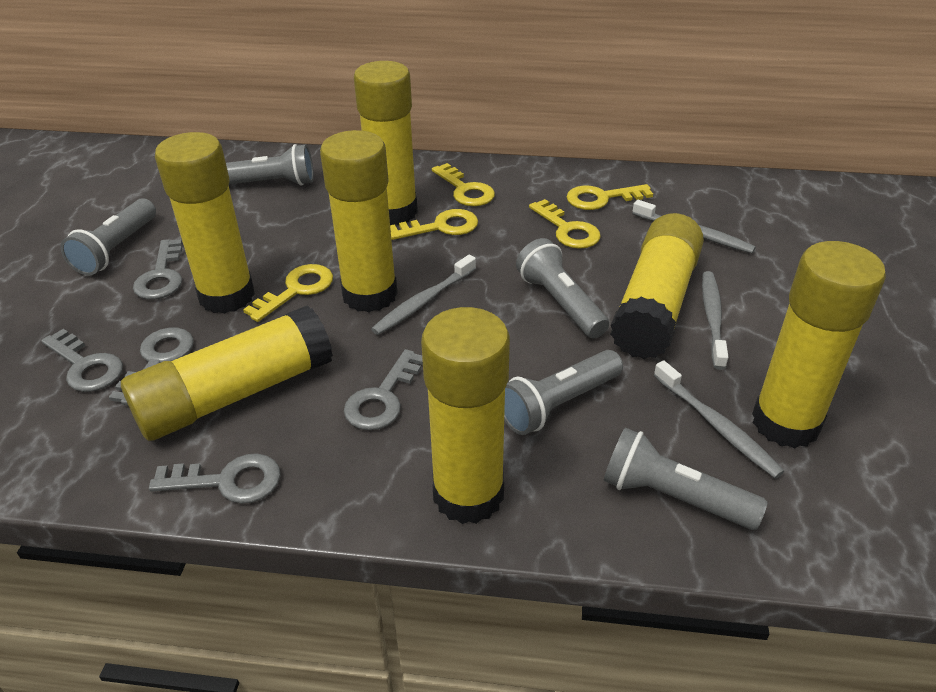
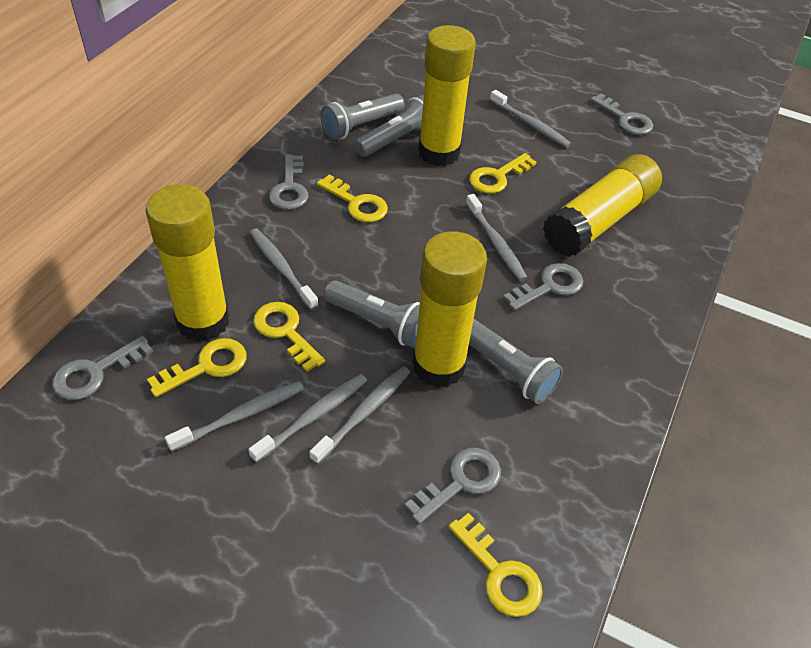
grey flashlight: 5 -> 4
grey toothbrush: 4 -> 6
yellow glue stick: 7 -> 4

